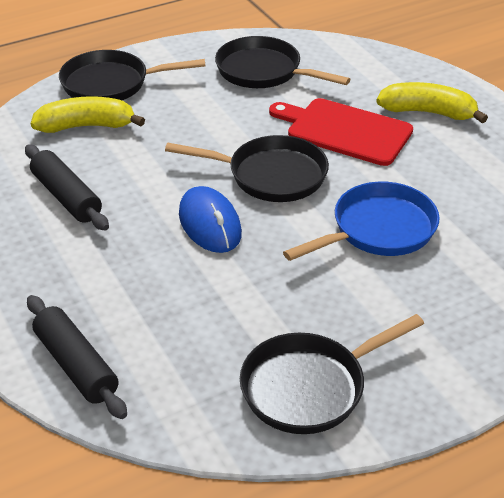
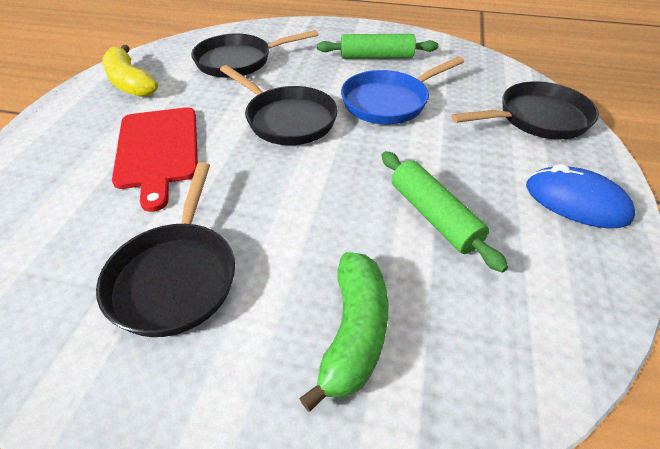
black rolling pin: 2 -> 0
green banana: 0 -> 1
green rolling pin: 0 -> 2
yellow banana: 2 -> 1

